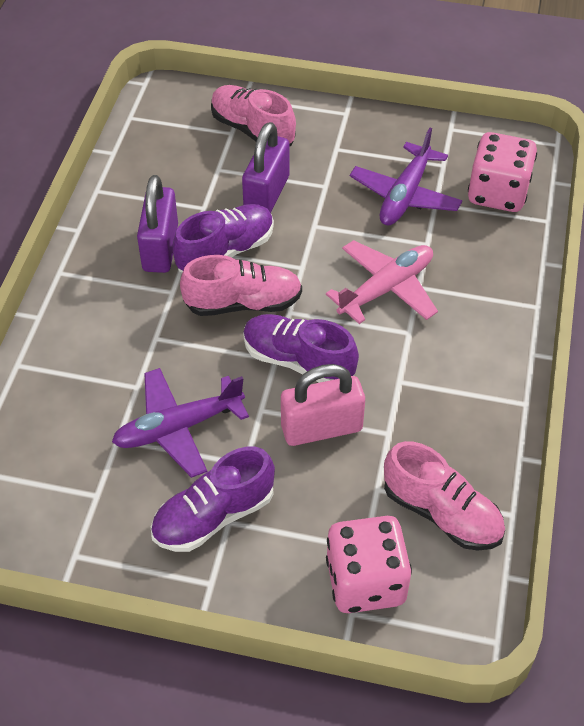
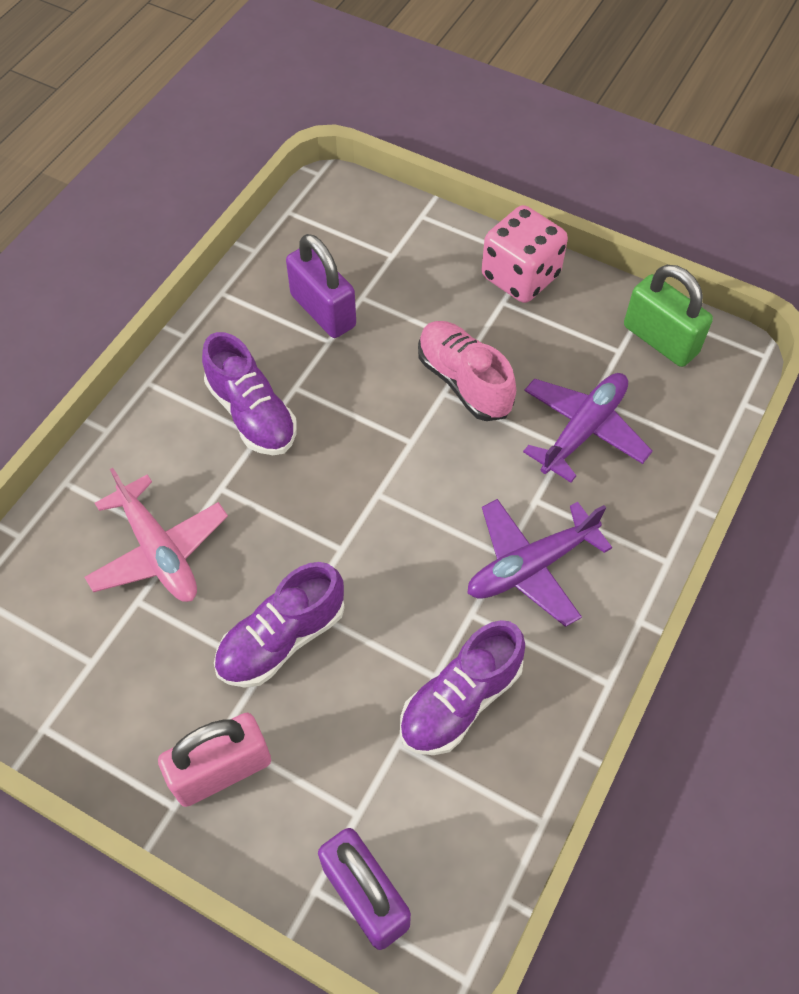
green padlock: 0 -> 1
pink dice: 2 -> 1
pink shoe: 3 -> 1

